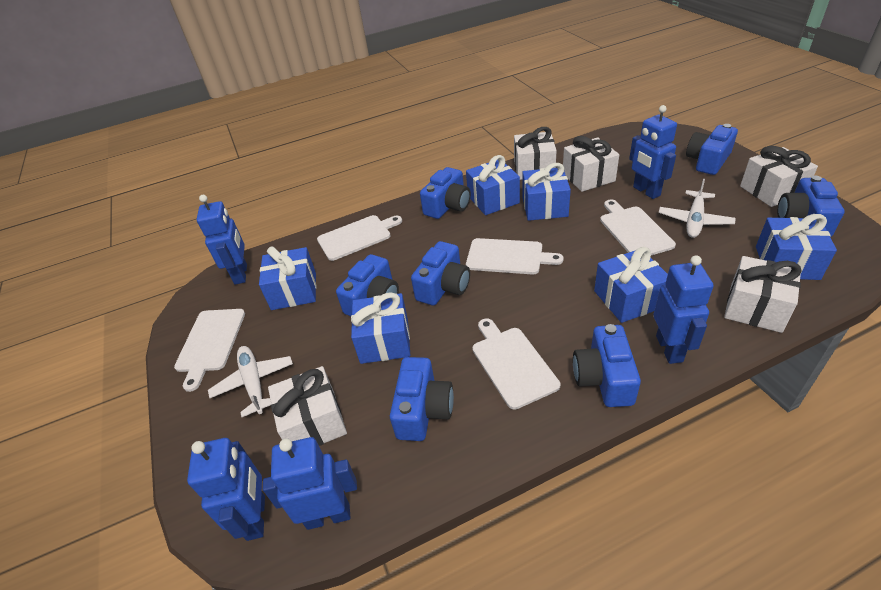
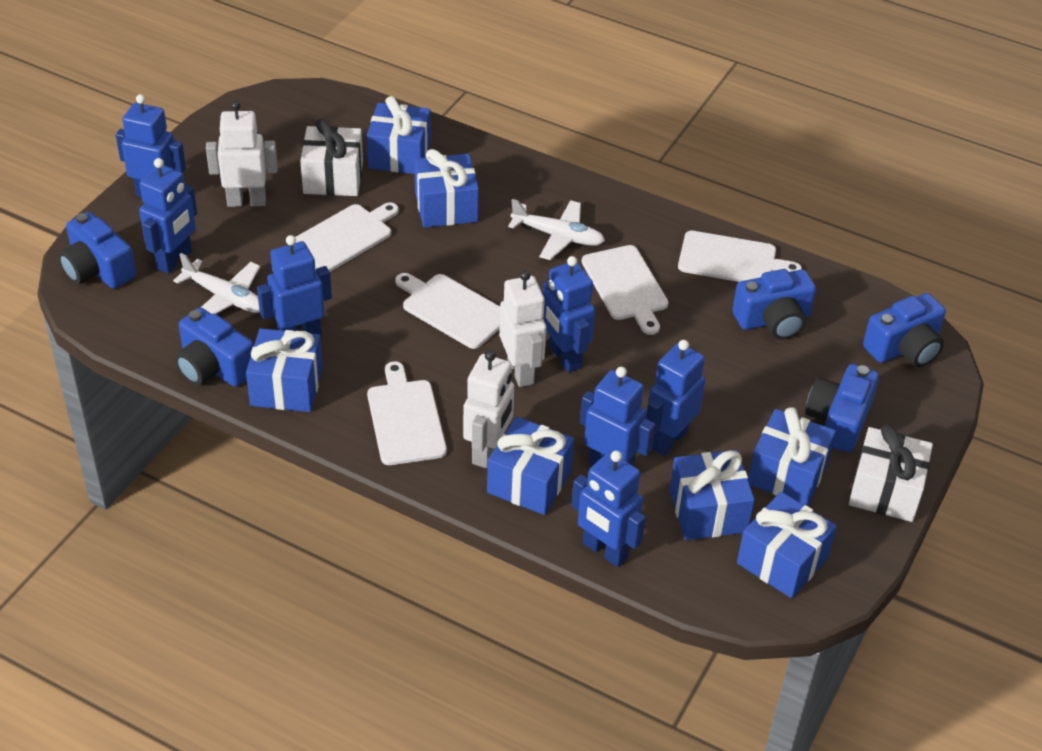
blue camera: 7 -> 5
blue gift: 6 -> 7
blue robot: 5 -> 7
white gift: 5 -> 2
white robot: 0 -> 3

